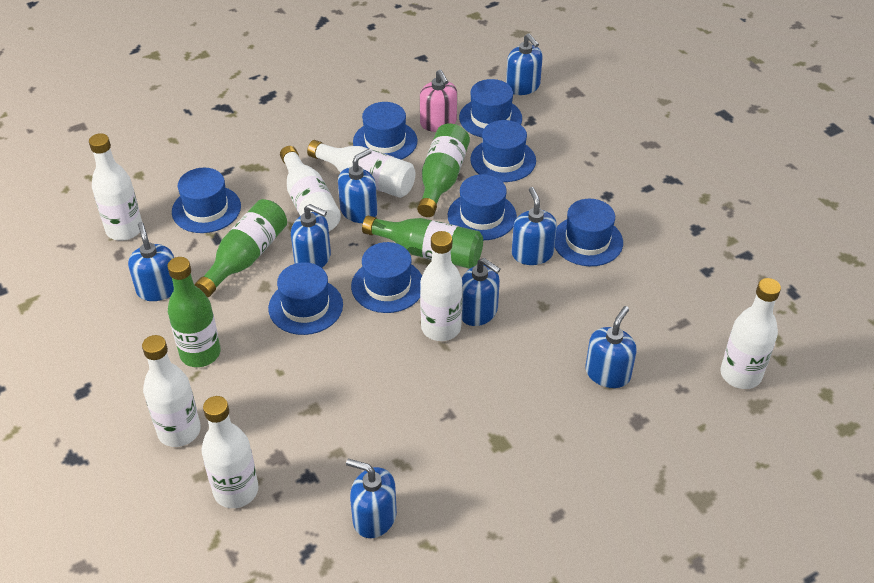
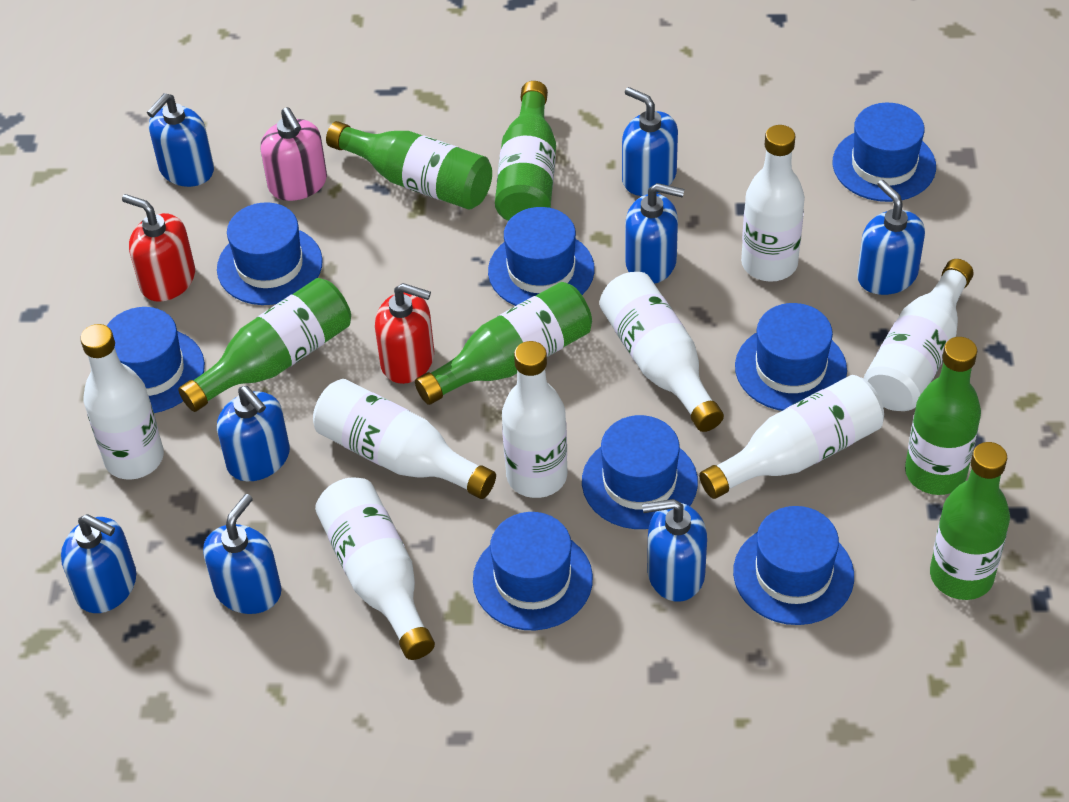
green bottle: 4 -> 6
red soap dispenser: 0 -> 2
white bottle: 7 -> 8

